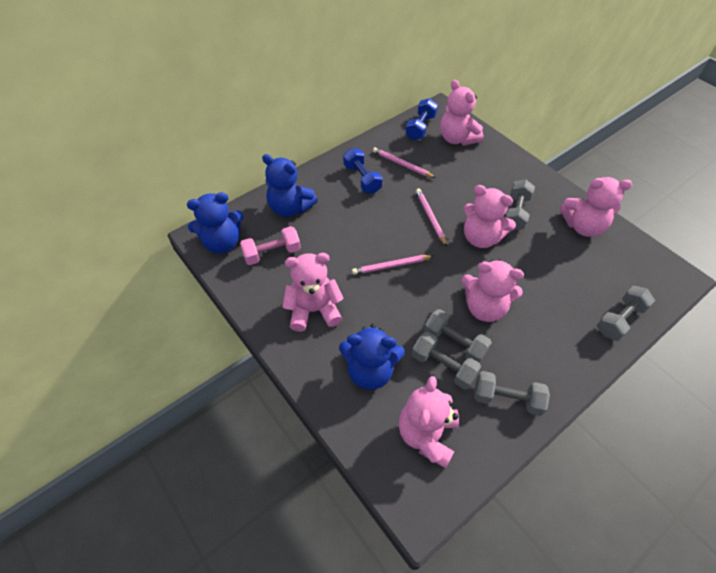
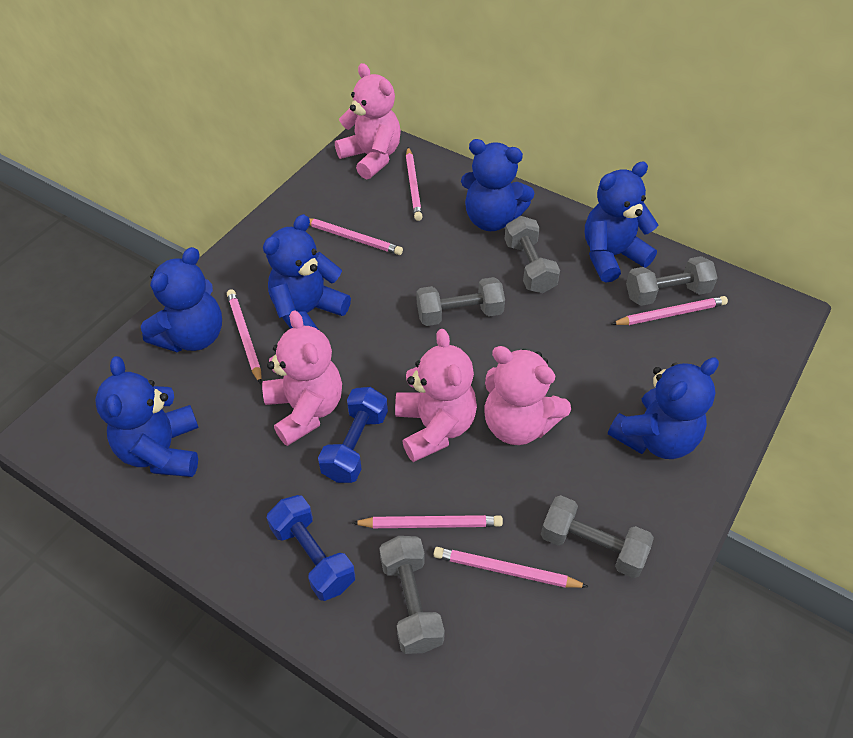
blue teddy bear: 3 -> 6
pink dumbbell: 1 -> 0
pink pencil: 3 -> 6
pink teddy bear: 6 -> 4

